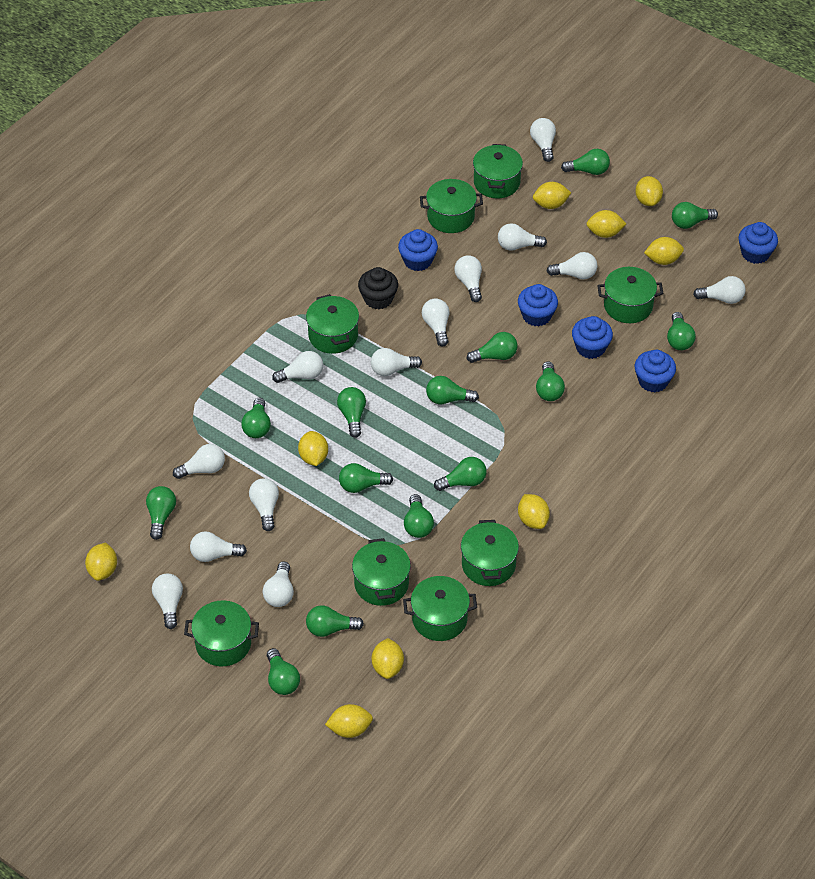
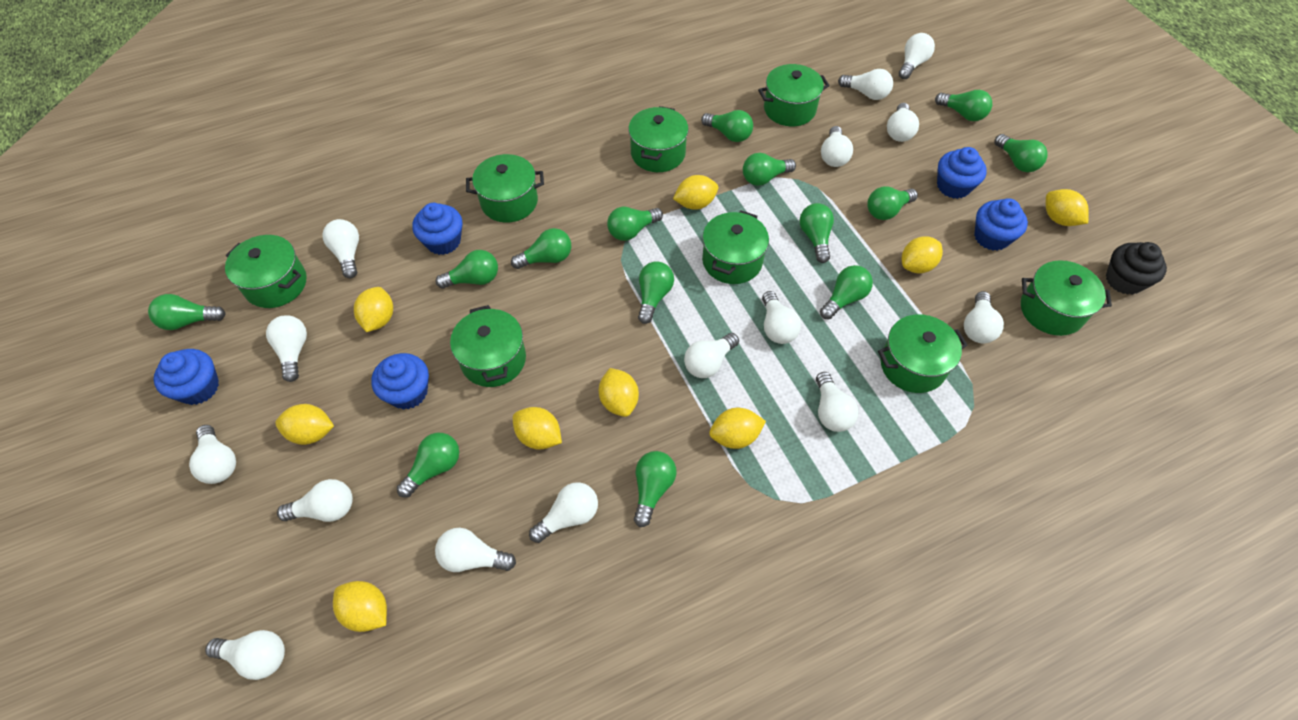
white light bulb: 13 -> 15

